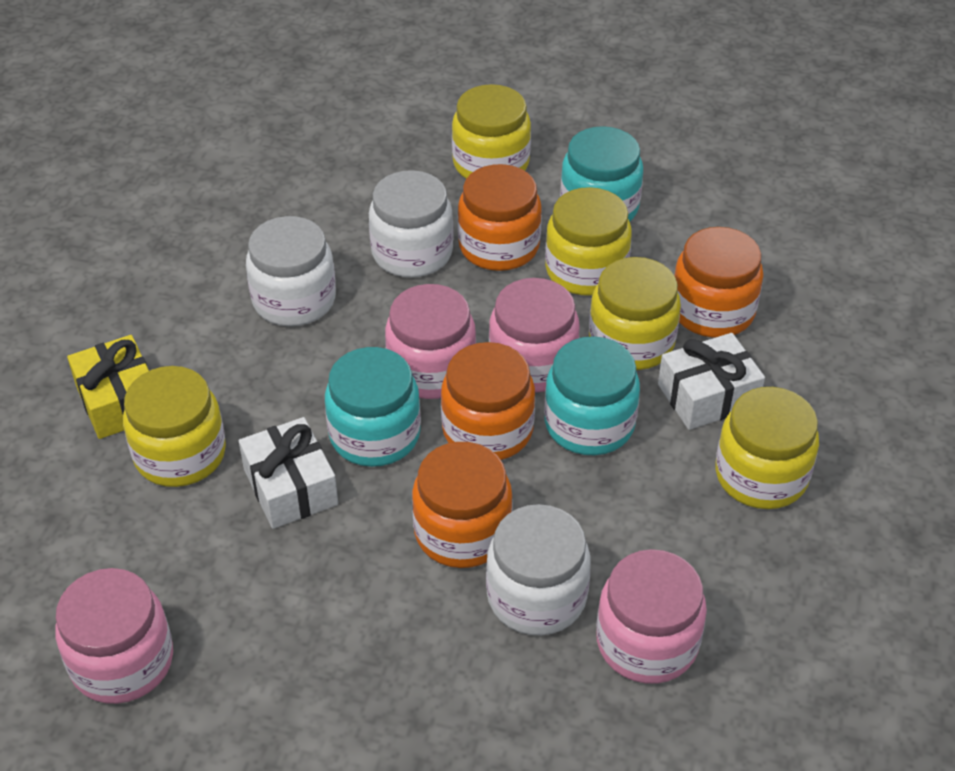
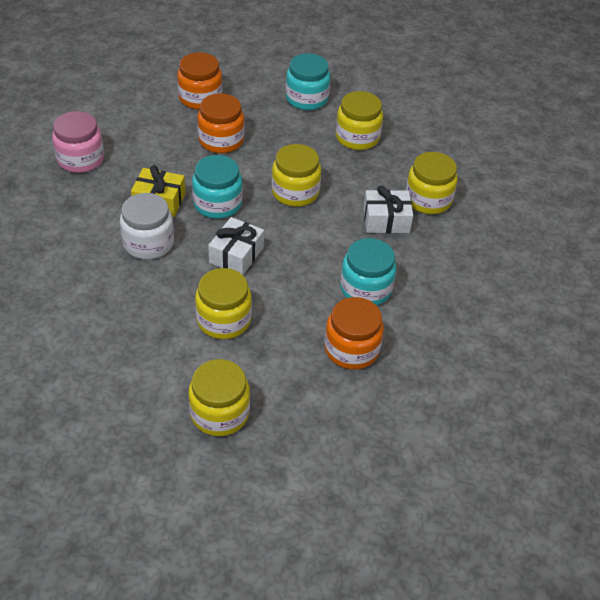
orange jar: 4 -> 3
pink jar: 4 -> 1
white jar: 3 -> 1

